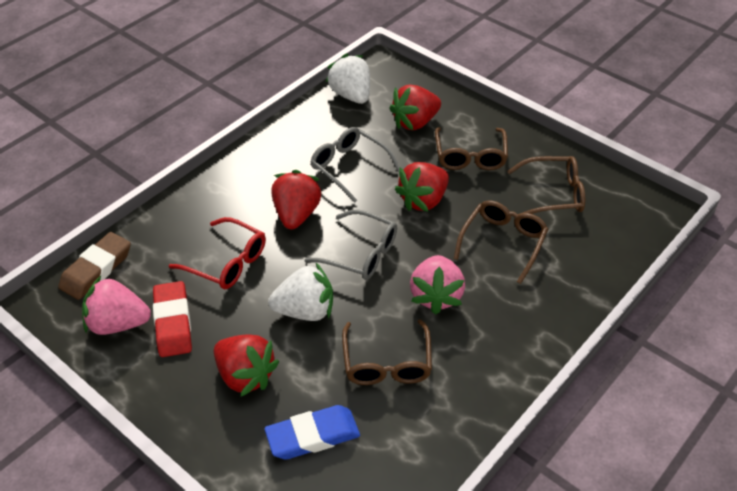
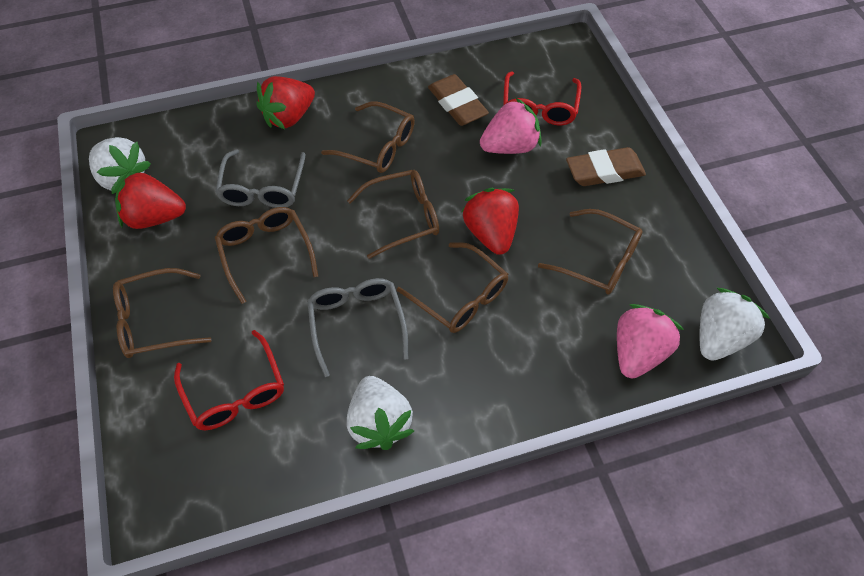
blue eraser: 1 -> 0
brown eraser: 1 -> 2
brown glasses: 4 -> 6
red eraser: 1 -> 0
red glasses: 1 -> 2
red strawberry: 4 -> 3
white strawberry: 2 -> 3

